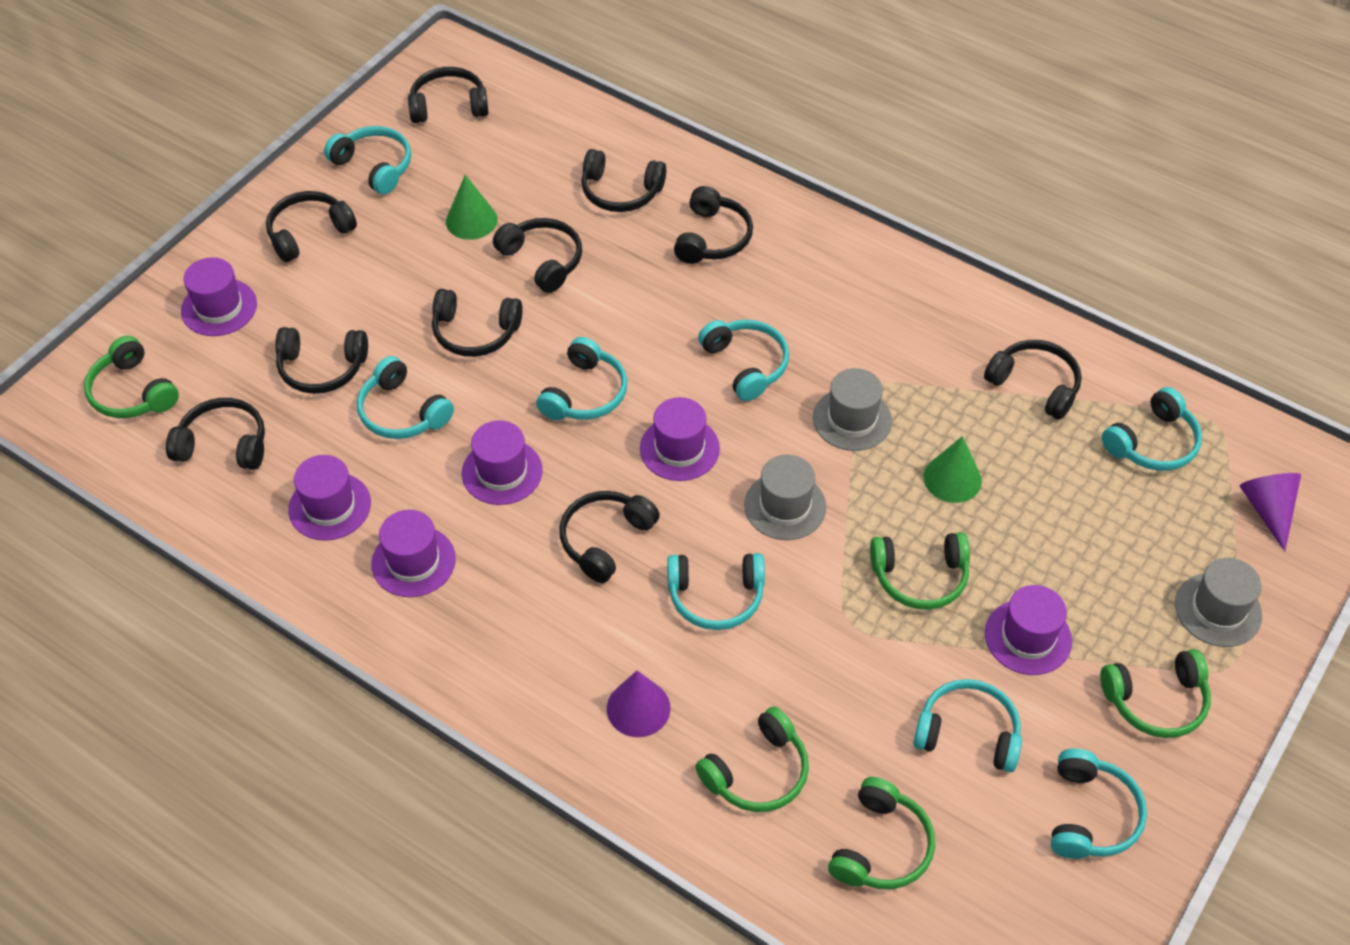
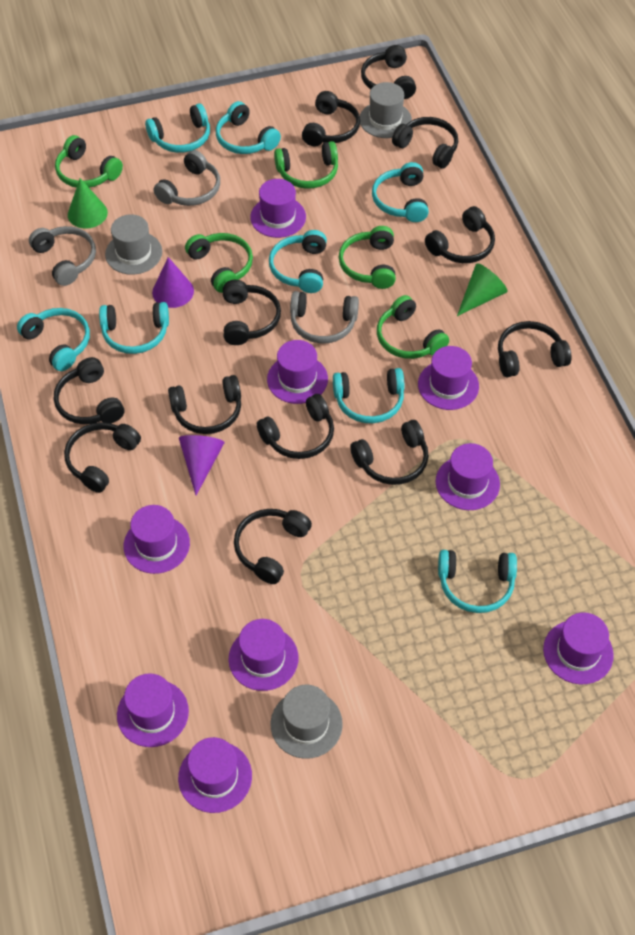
black headphones: 10 -> 12
grey headphones: 0 -> 3
purple hat: 6 -> 9

